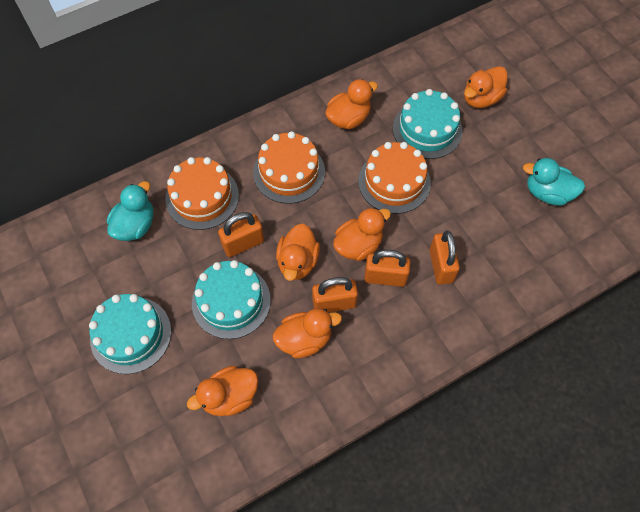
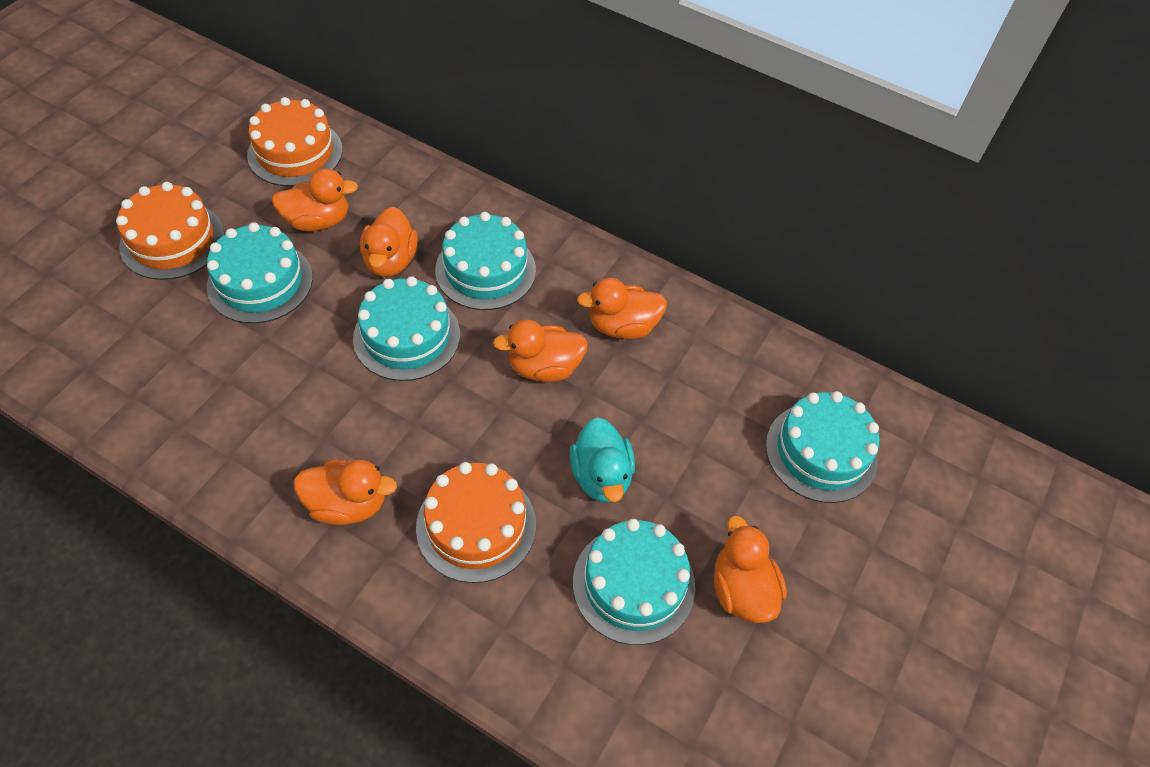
orange padlock: 4 -> 0
turquoise cake: 3 -> 5
turquoise duck: 2 -> 1

